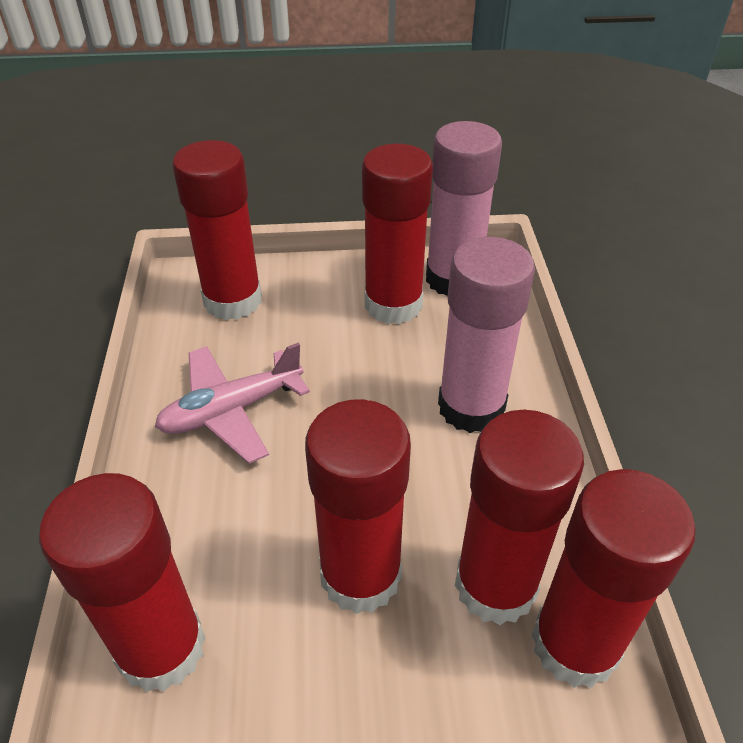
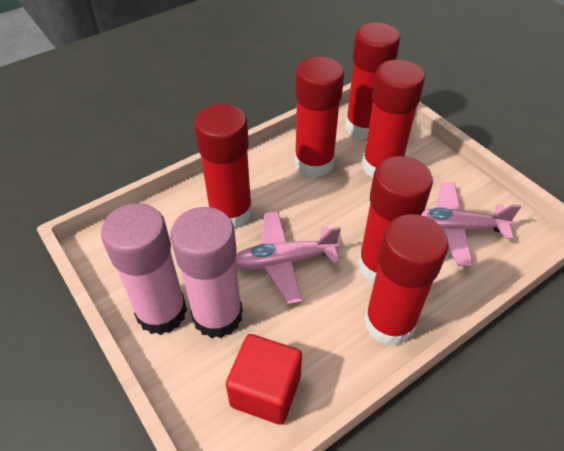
pink plane: 1 -> 2
red cube: 0 -> 1

